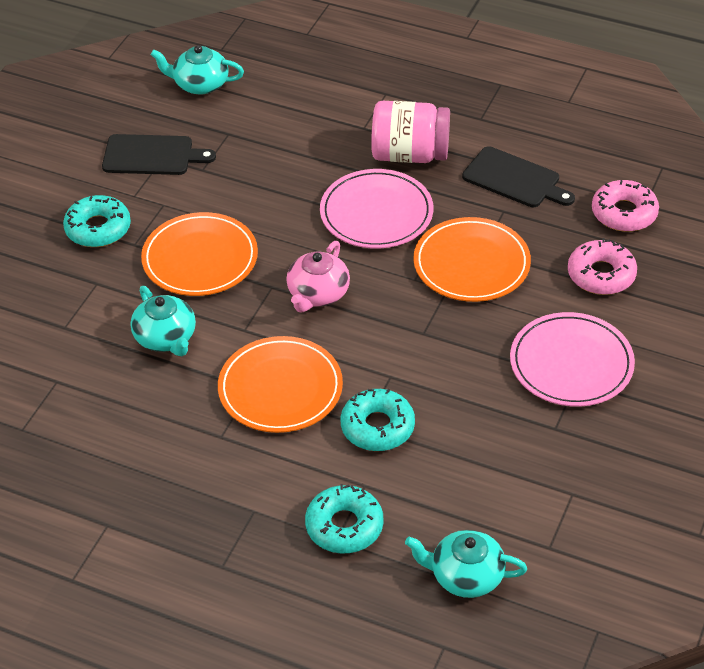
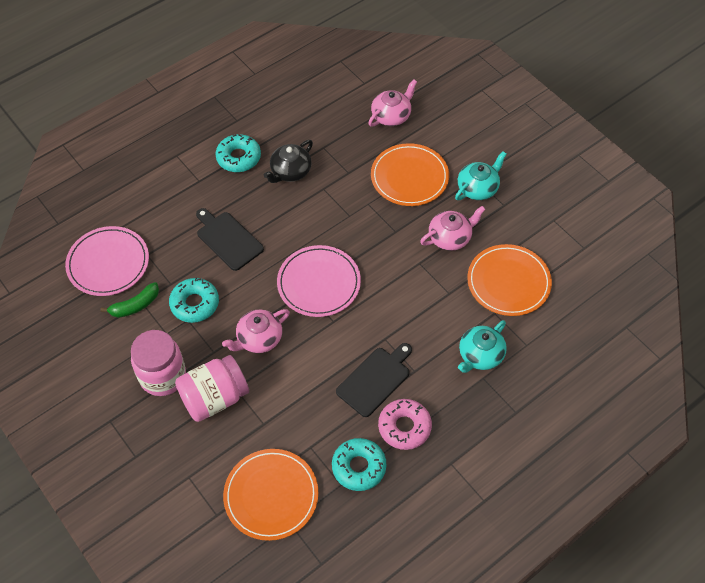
black teapot: 0 -> 1
green banana: 0 -> 1
pink donut: 2 -> 1
pink jar: 1 -> 2
pink teapot: 1 -> 3
turquoise teapot: 3 -> 2

